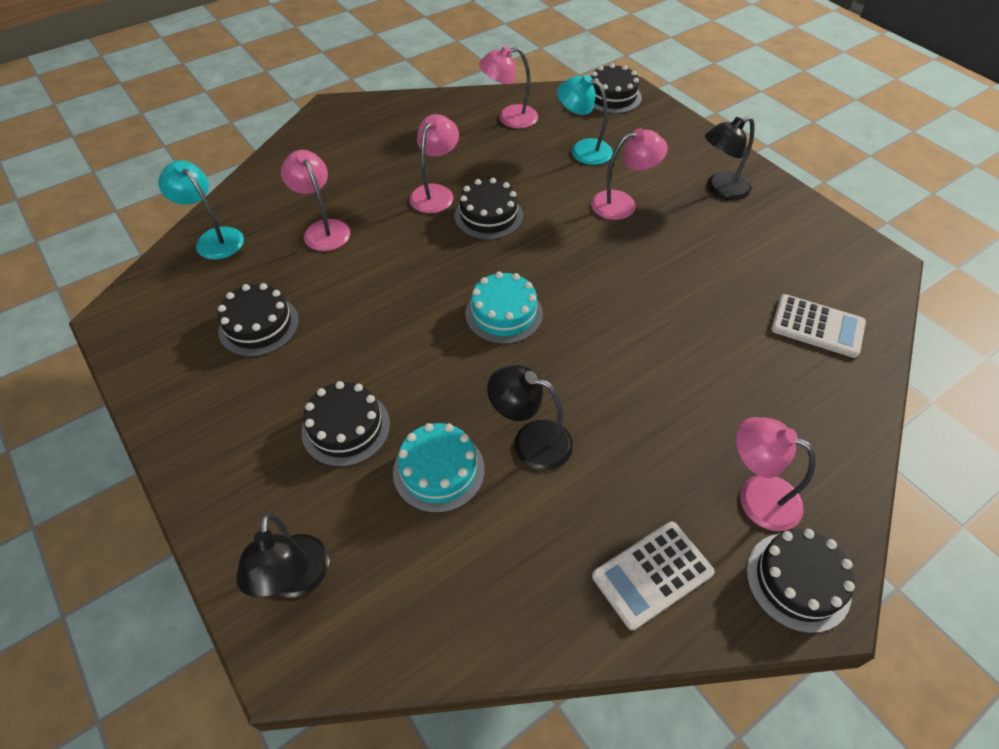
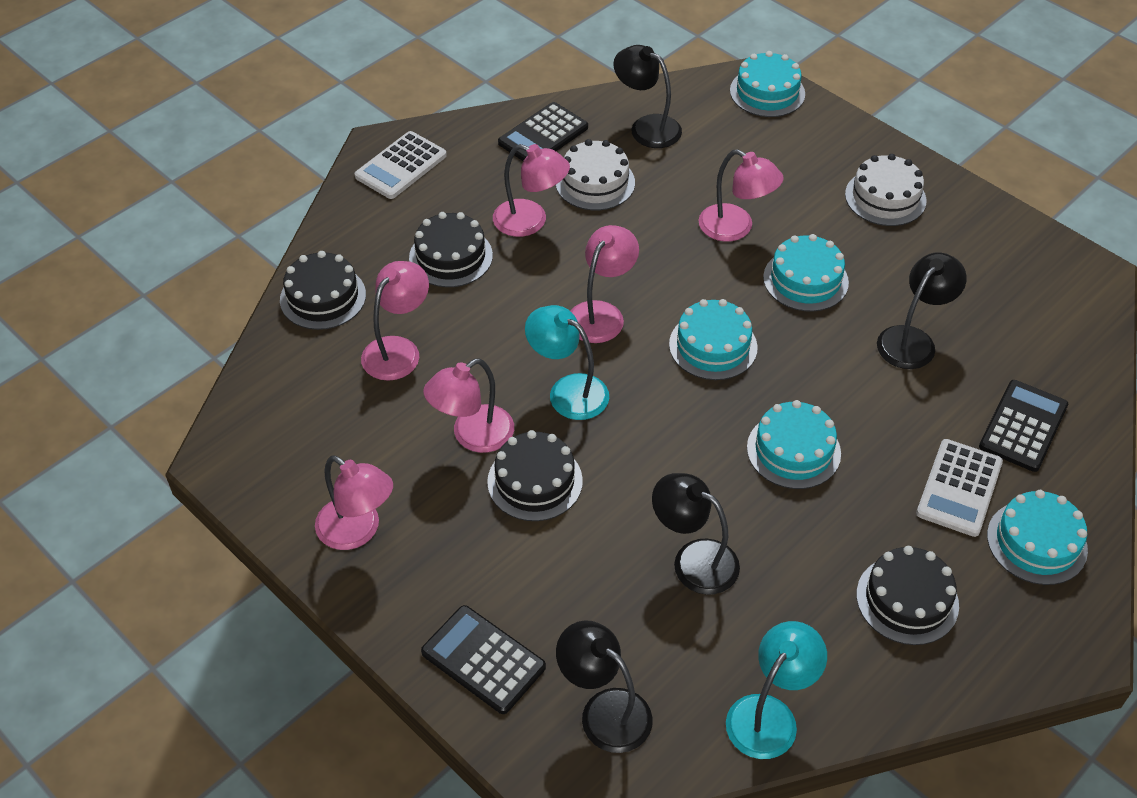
black cake: 5 -> 4
black calculator: 0 -> 3
black lamp: 3 -> 4
pink lamp: 5 -> 6
turquoise cake: 2 -> 5
white cake: 0 -> 2

